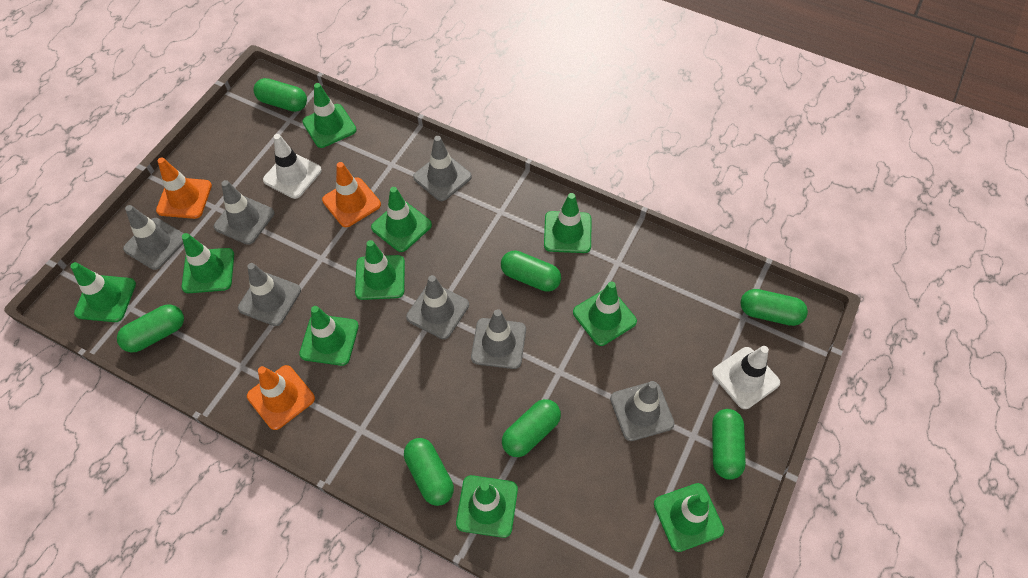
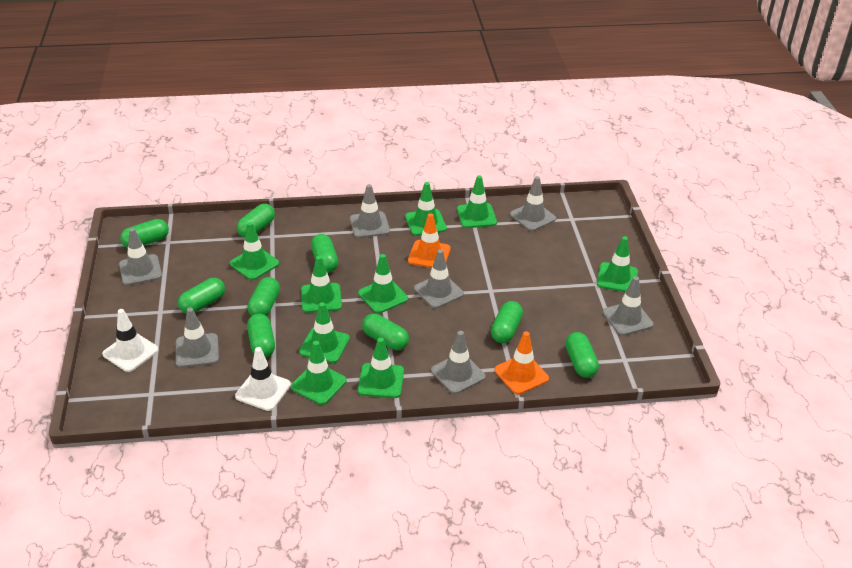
green capsule: 7 -> 9
green traffic cone: 10 -> 9
orange traffic cone: 3 -> 2

